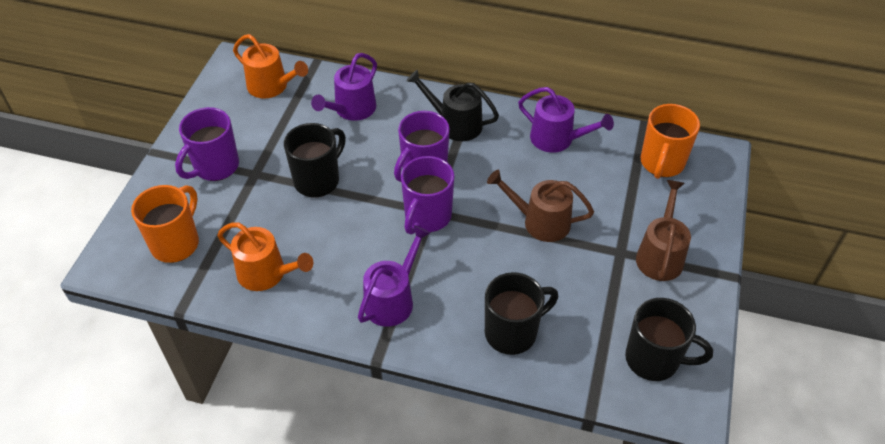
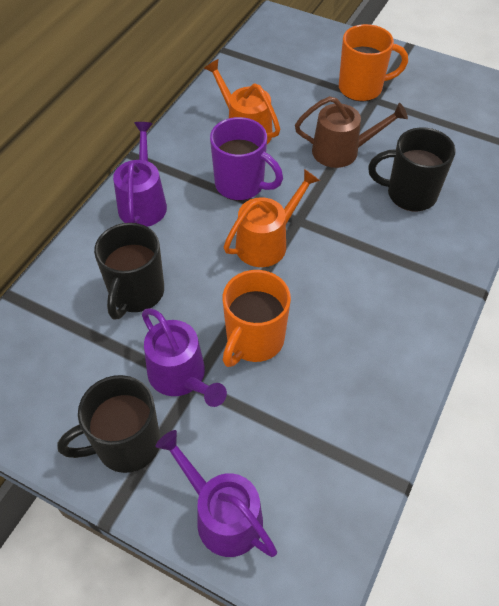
black watering can: 1 -> 0
brown watering can: 2 -> 1
purple mug: 3 -> 1

